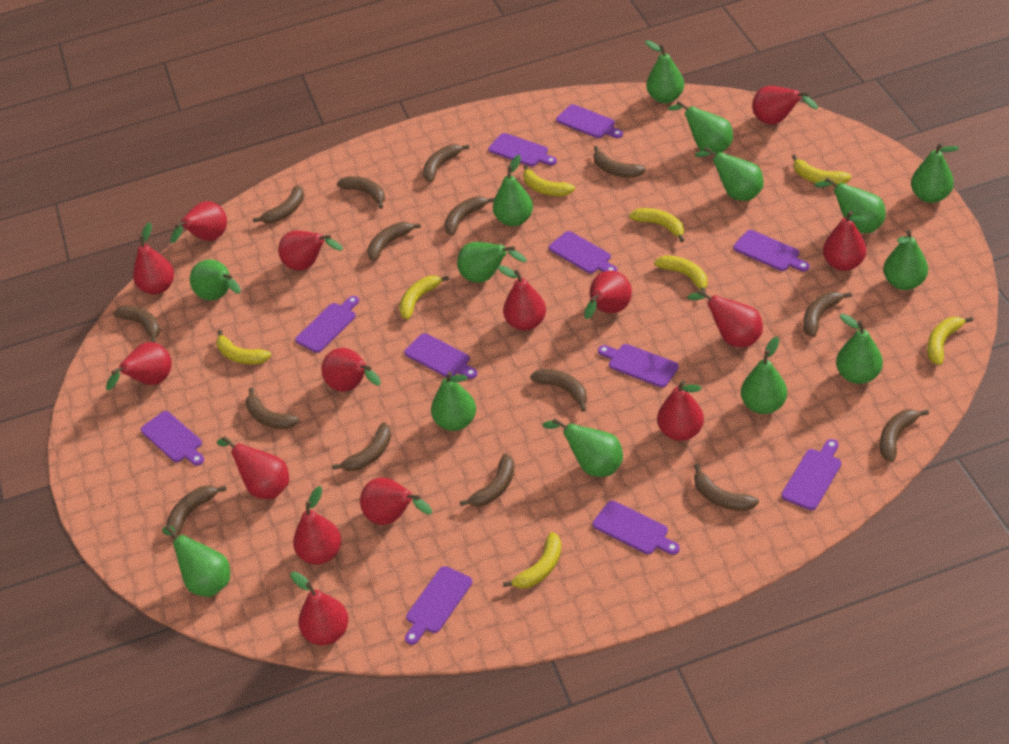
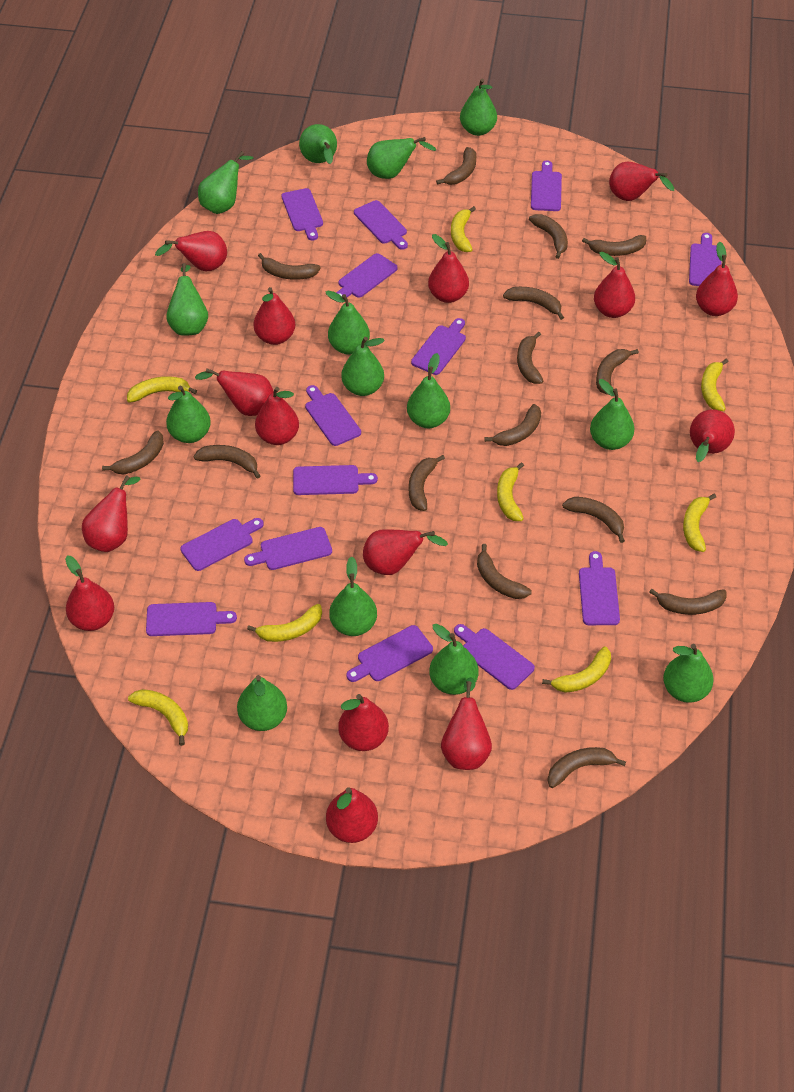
purple cutting board: 11 -> 14

